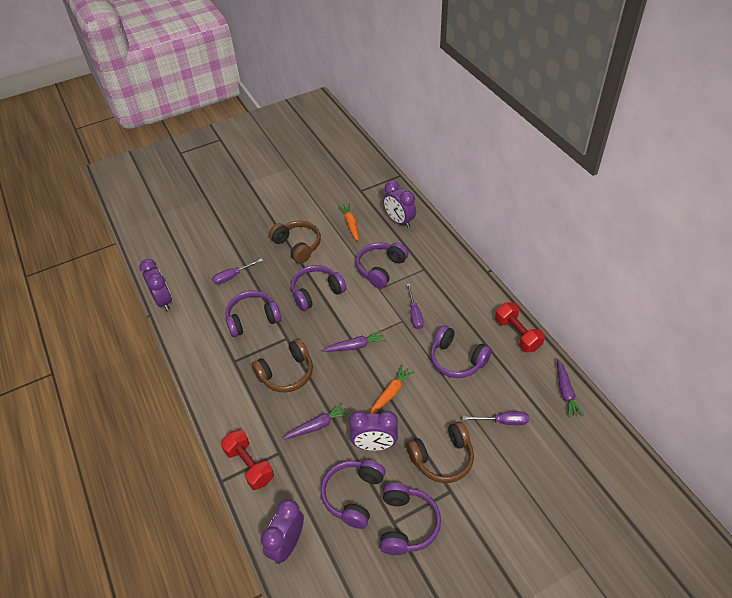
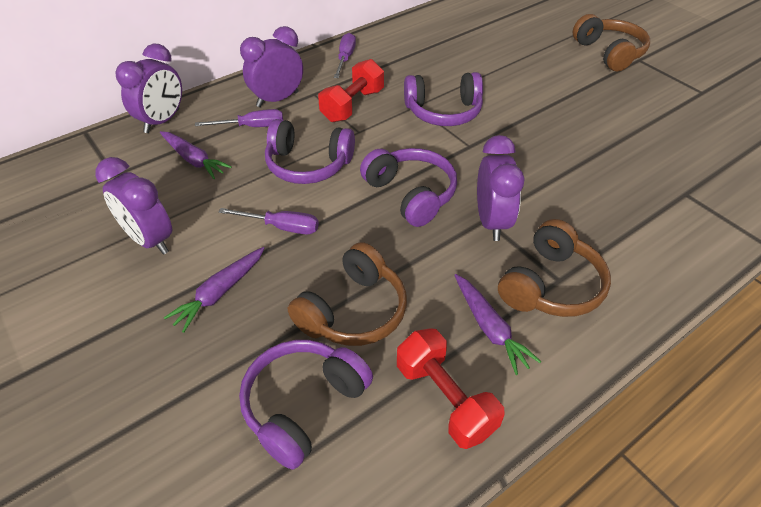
orange carrot: 2 -> 0
purple headphones: 6 -> 4

